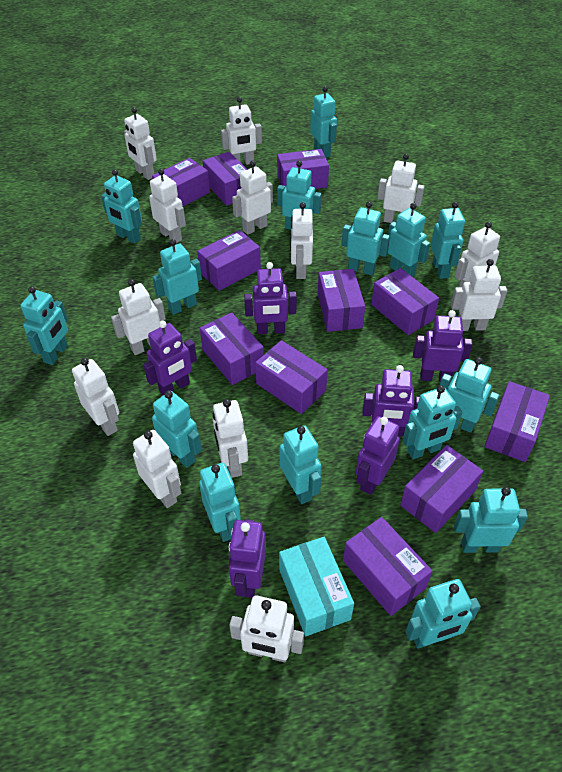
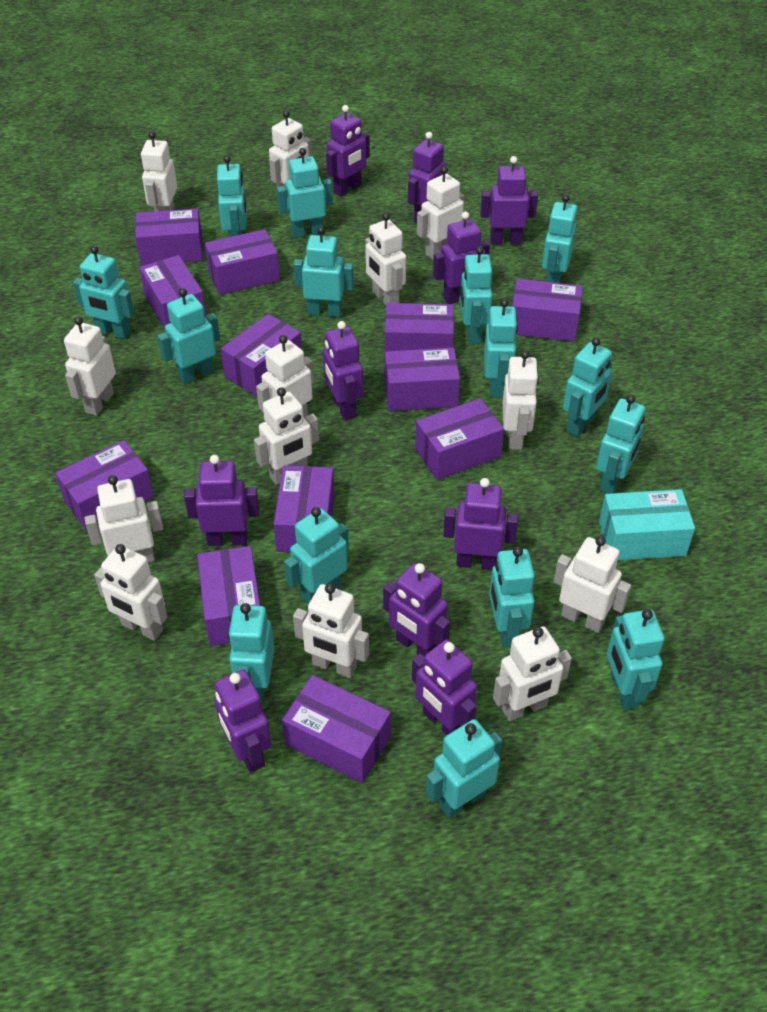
purple box: 11 -> 12
purple robot: 6 -> 10

